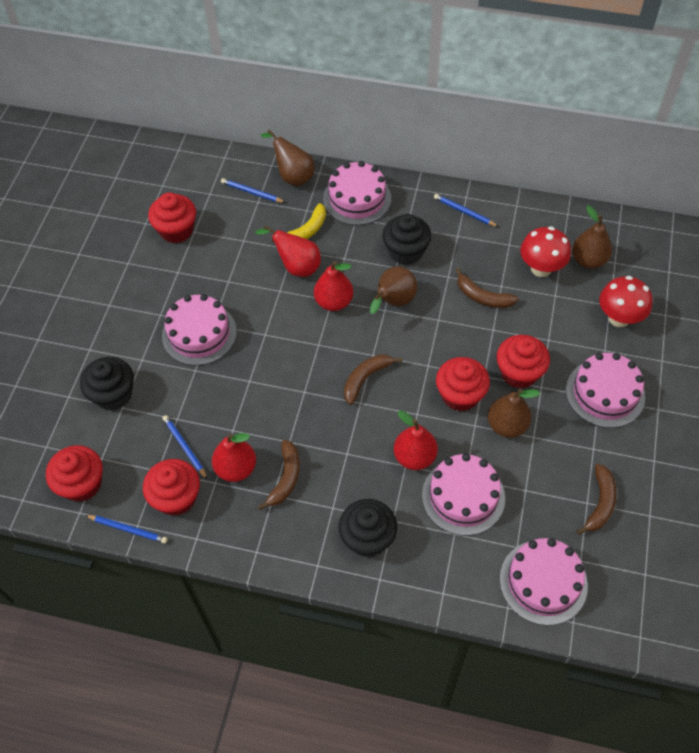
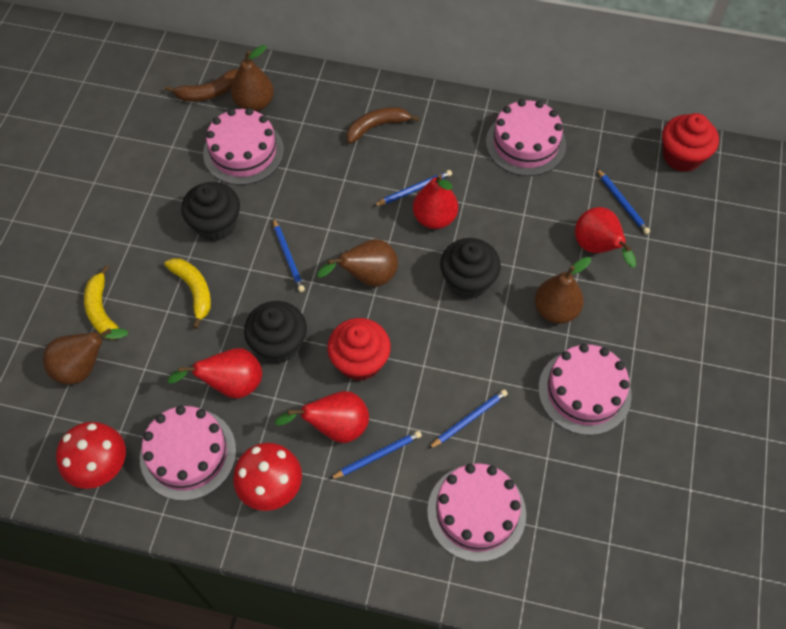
blue pencil: 4 -> 5
brown banana: 4 -> 2
red cupcake: 5 -> 2
yellow banana: 1 -> 2

